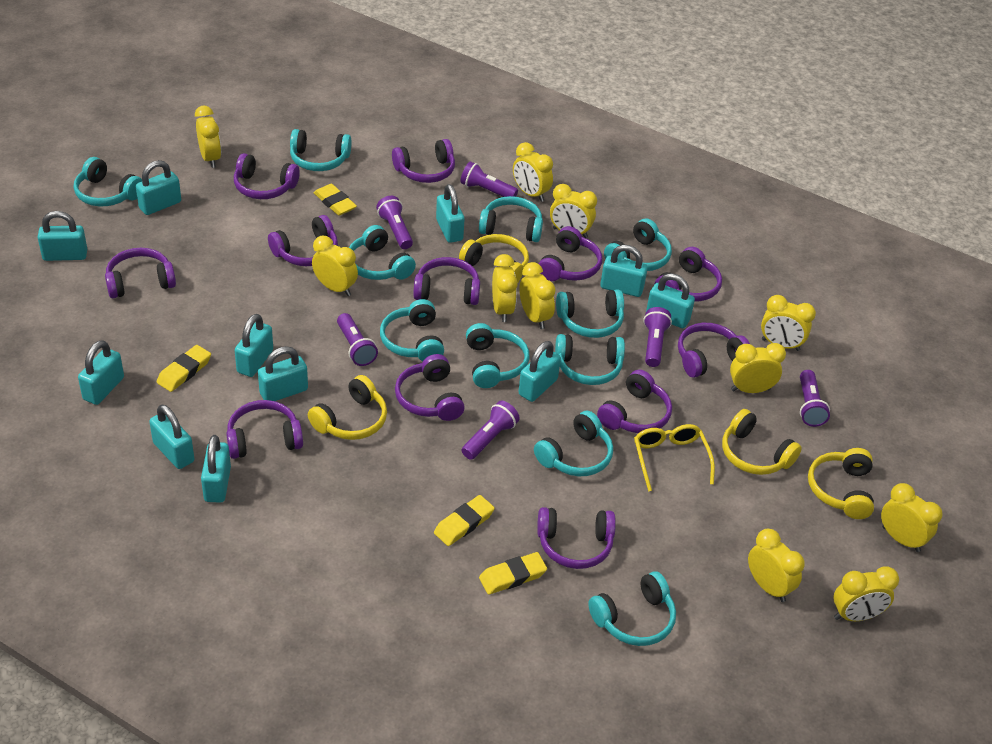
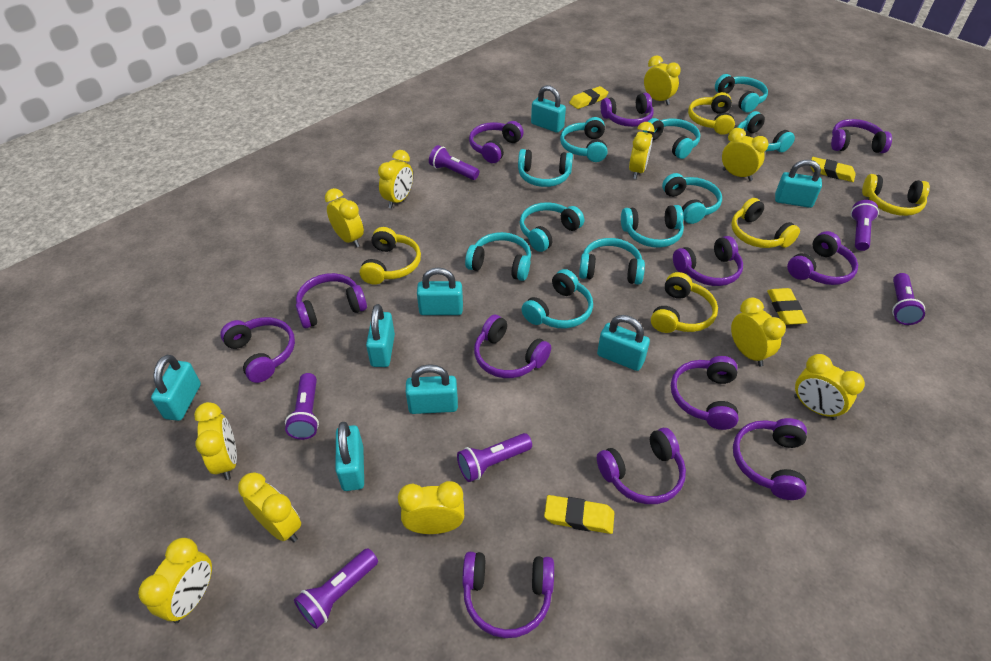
turquoise padlock: 11 -> 8
yellow glasses: 1 -> 0
yellow headphones: 4 -> 5

